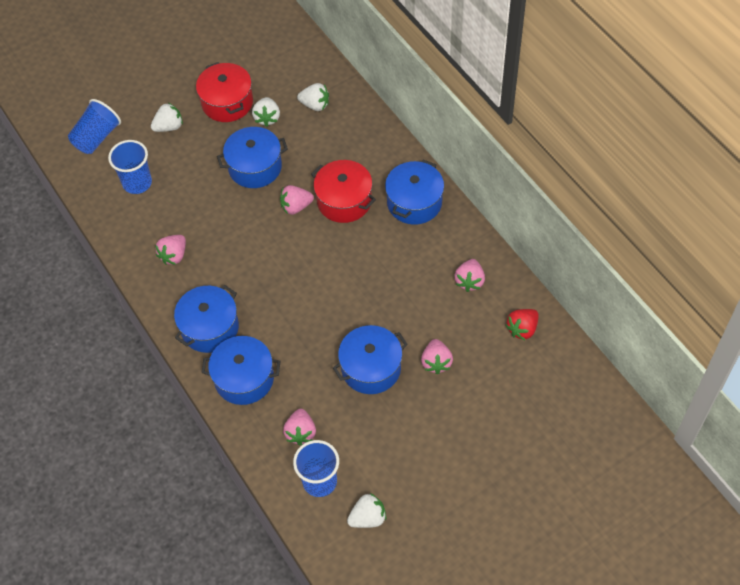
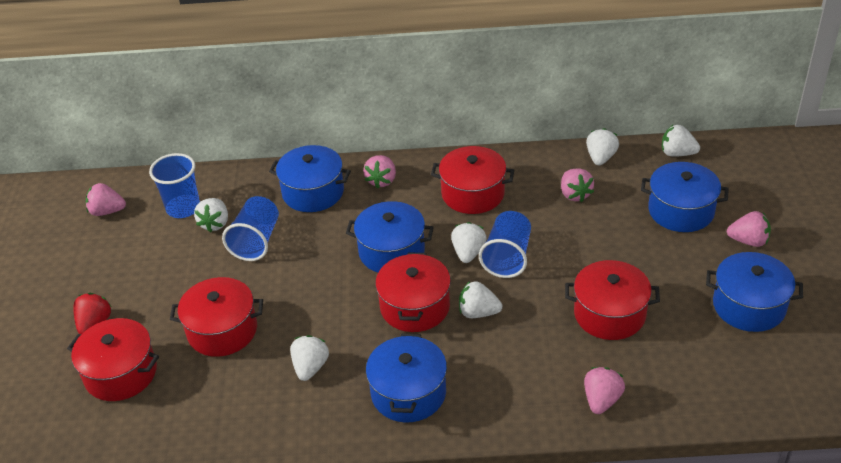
red pot: 2 -> 5
white strawberry: 4 -> 6

